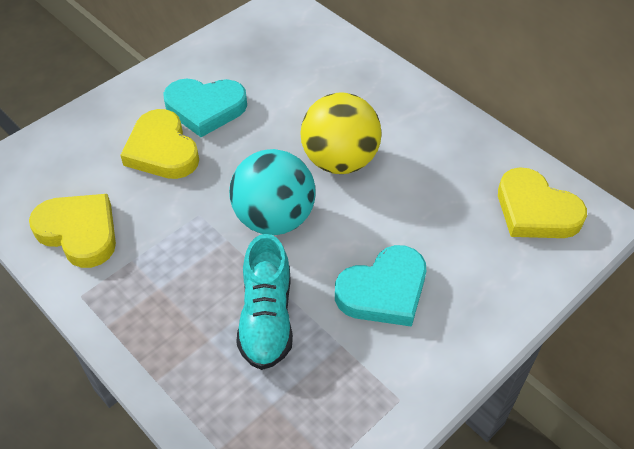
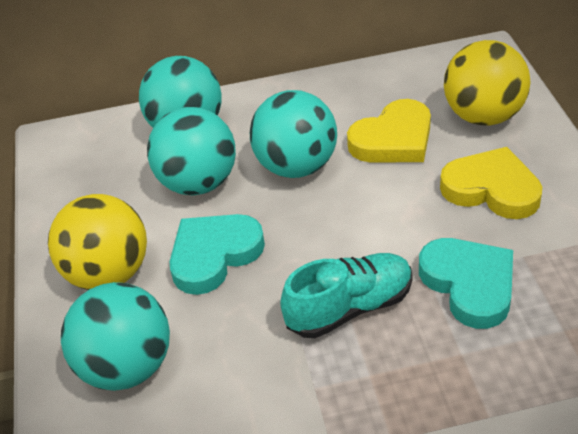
turquoise ball: 1 -> 4
yellow ball: 1 -> 2
yellow heart: 3 -> 2

